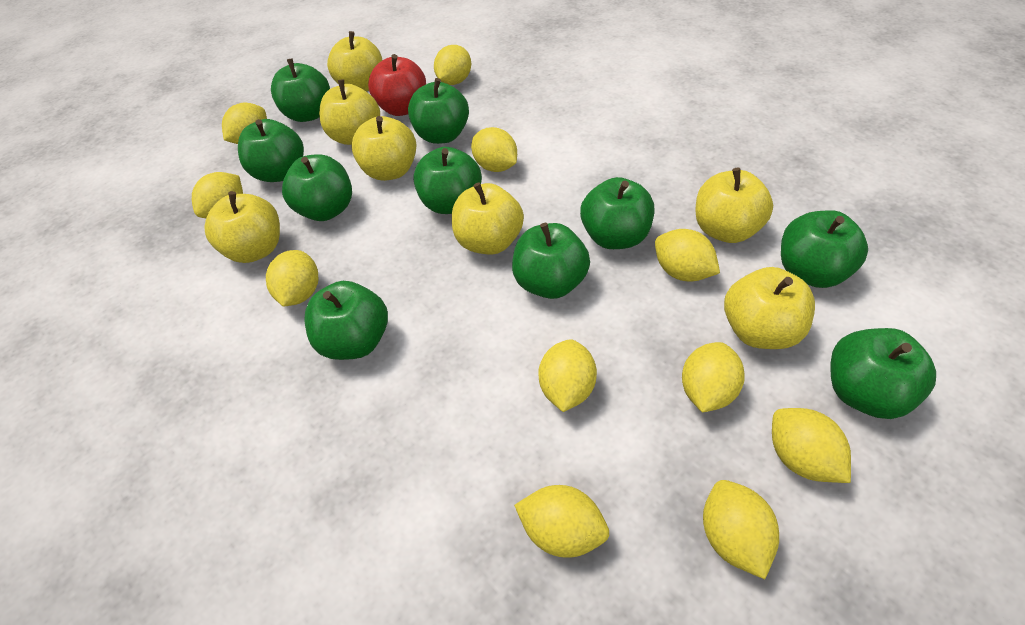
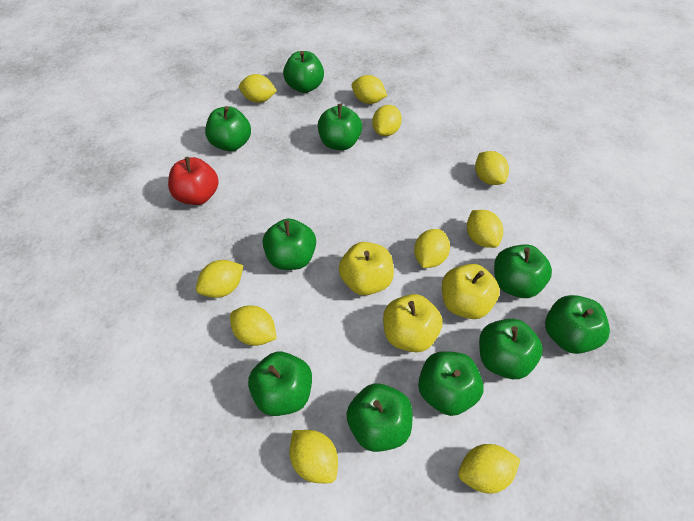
yellow apple: 7 -> 3
yellow lemon: 11 -> 10

